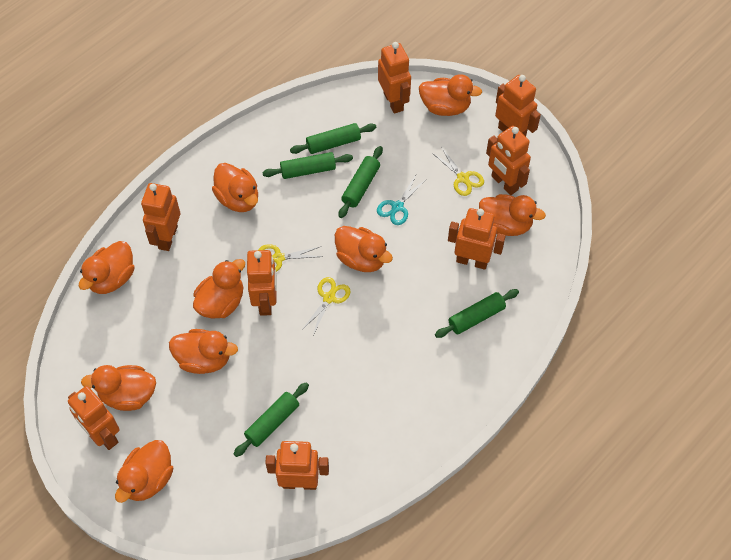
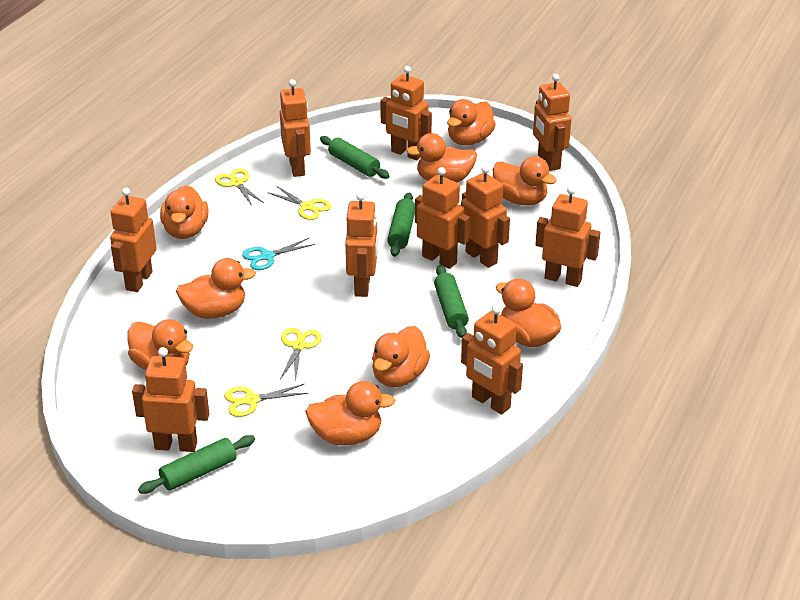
green rolling pin: 5 -> 4
orange robot: 8 -> 10
yellow scissors: 3 -> 4

